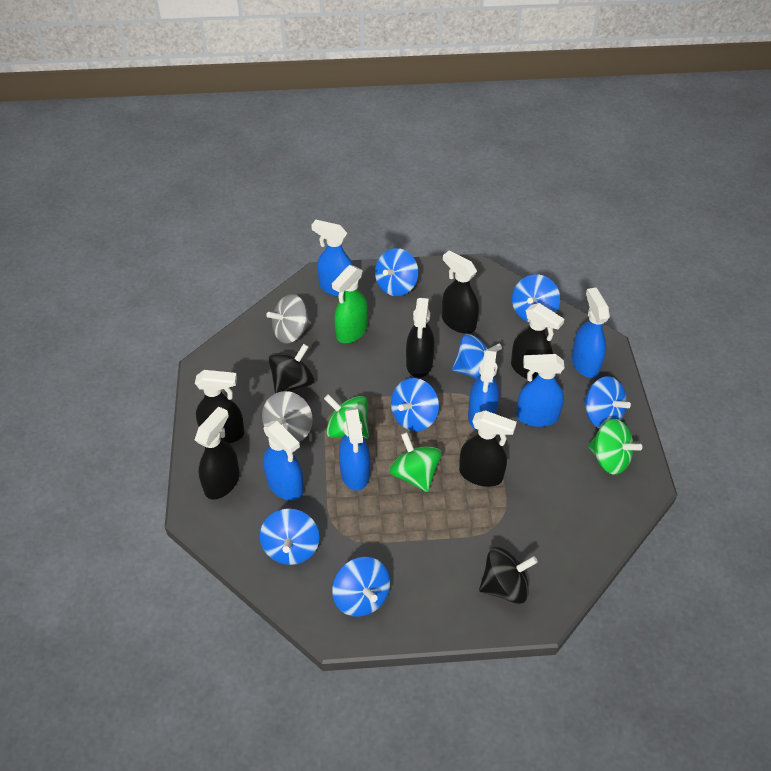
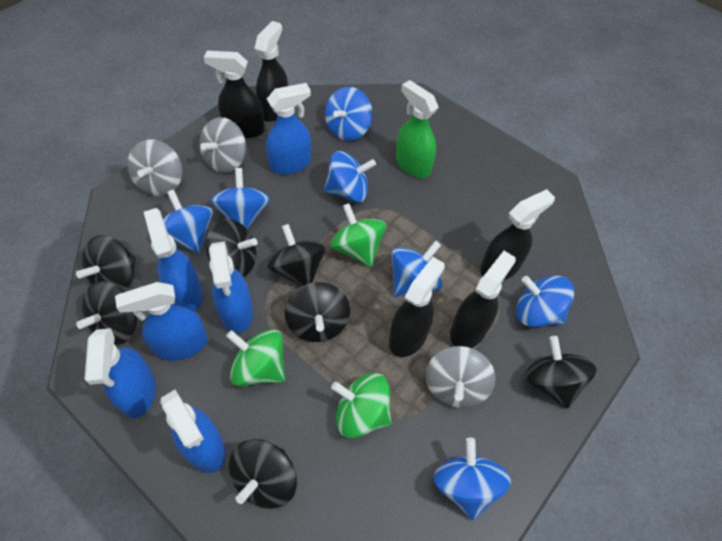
black spinning top: 2 -> 7
black spray bottle: 6 -> 5
grey spinning top: 2 -> 3

